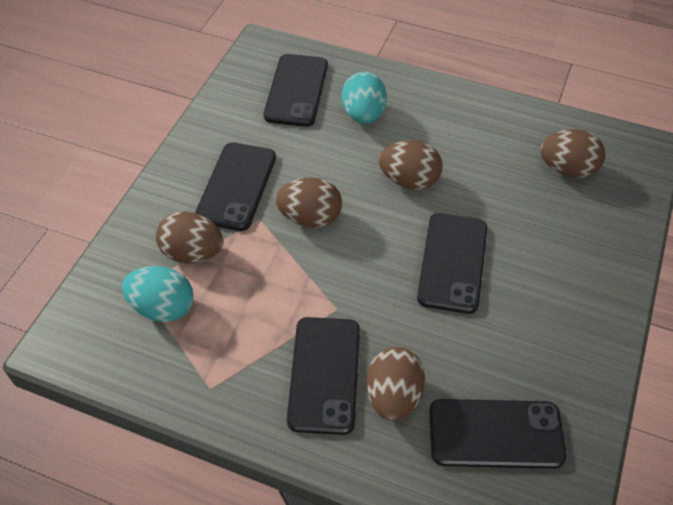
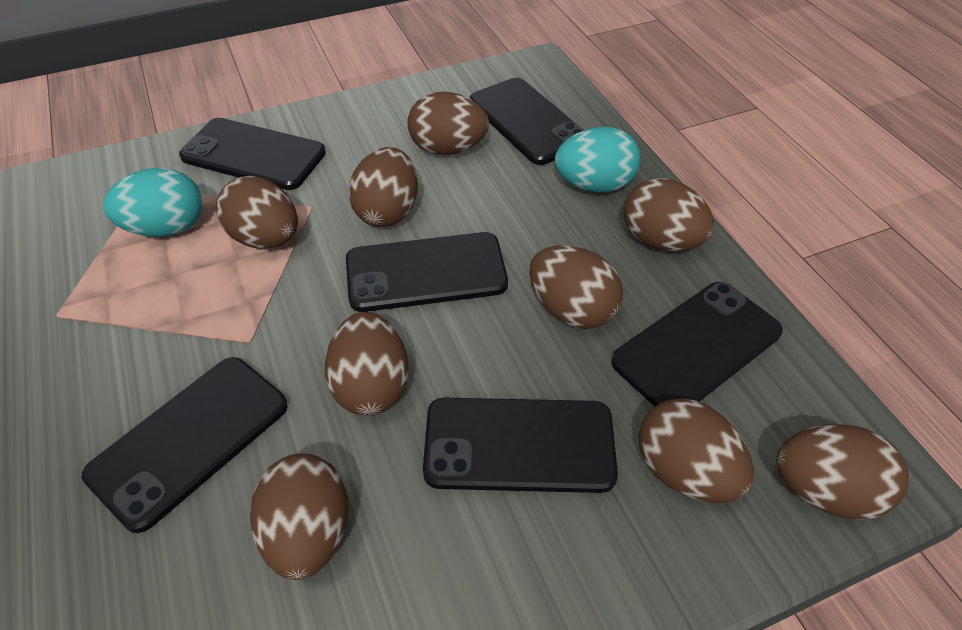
black phone: 5 -> 6
brown egg: 5 -> 9

